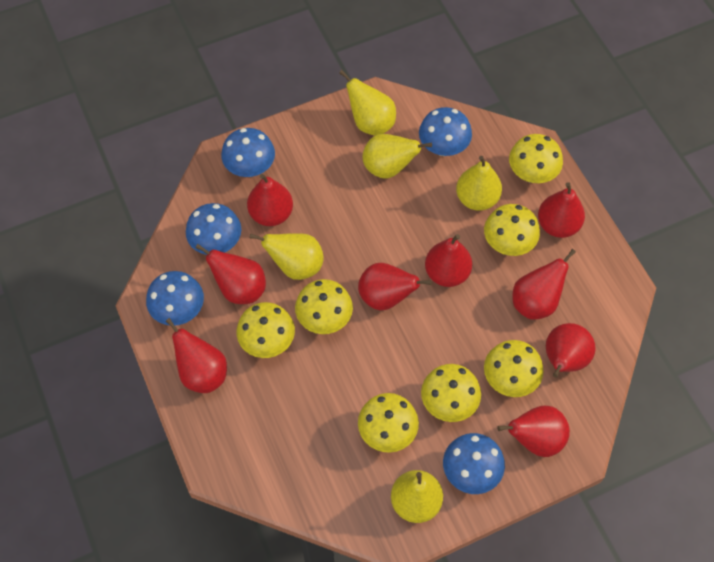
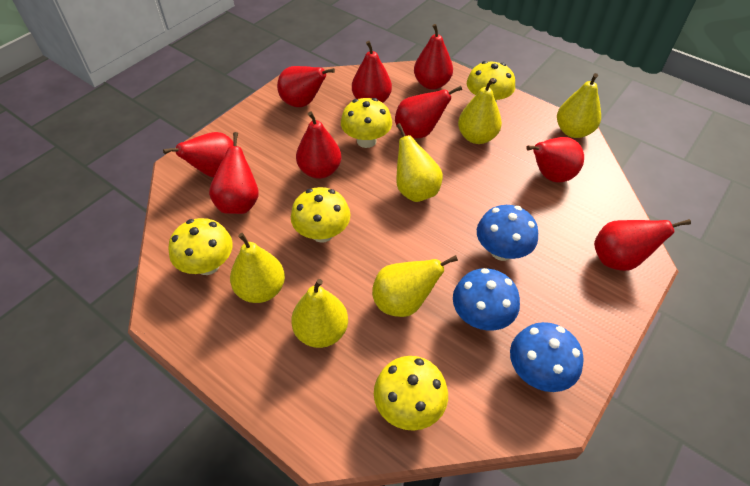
blue mushroom: 5 -> 3
yellow mushroom: 7 -> 5
yellow pear: 5 -> 6

